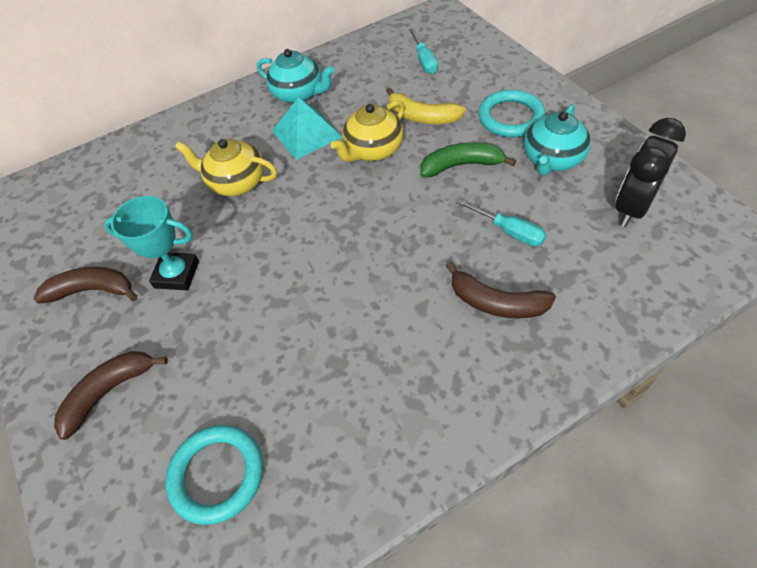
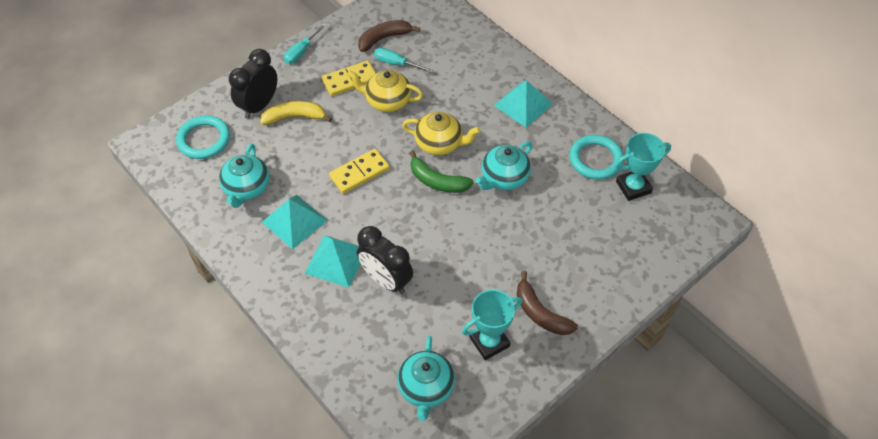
black clock: 1 -> 2
brown banana: 3 -> 2
turquoise pyramid: 1 -> 3
turquoise teapot: 2 -> 3
turquoise trophy: 1 -> 2
yellow domino: 0 -> 2

